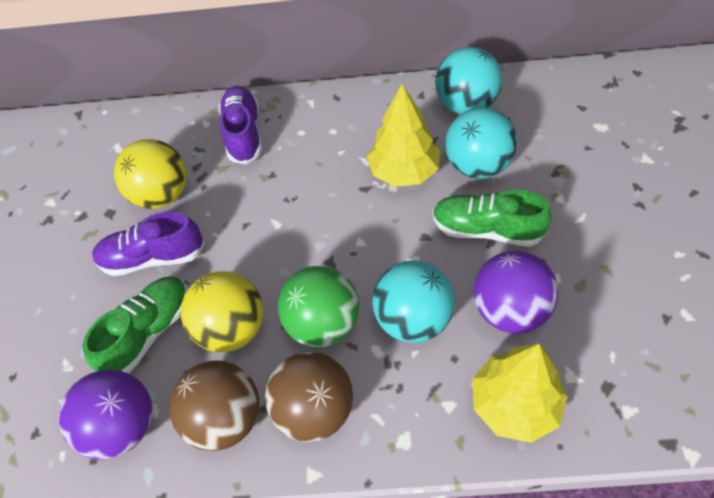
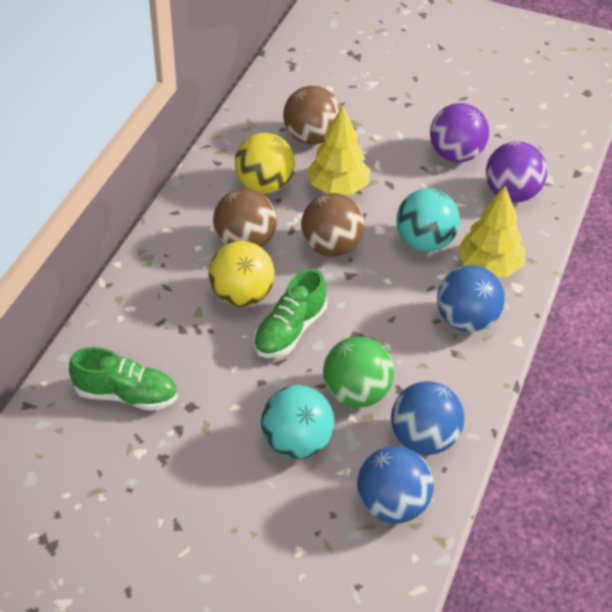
blue ball: 0 -> 3
brown ball: 2 -> 3
purple shoe: 2 -> 0
turquoise ball: 3 -> 2

